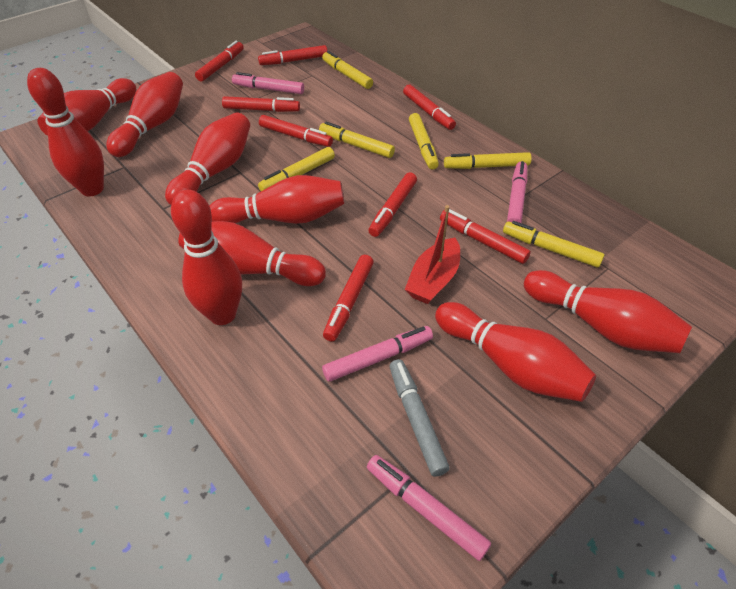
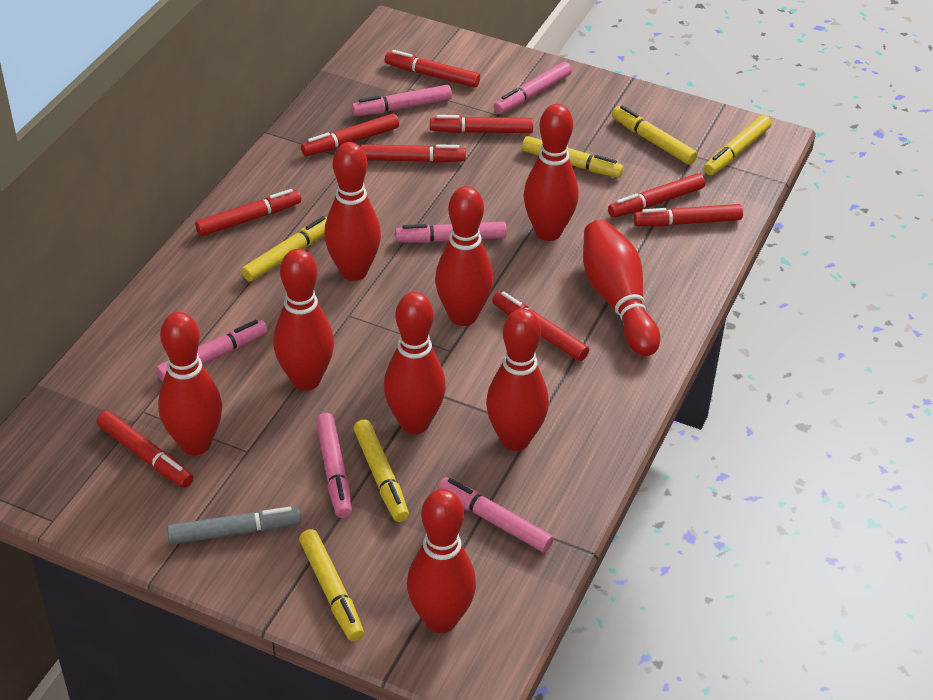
pink marker: 4 -> 6
red boat: 1 -> 0
red marker: 8 -> 9

